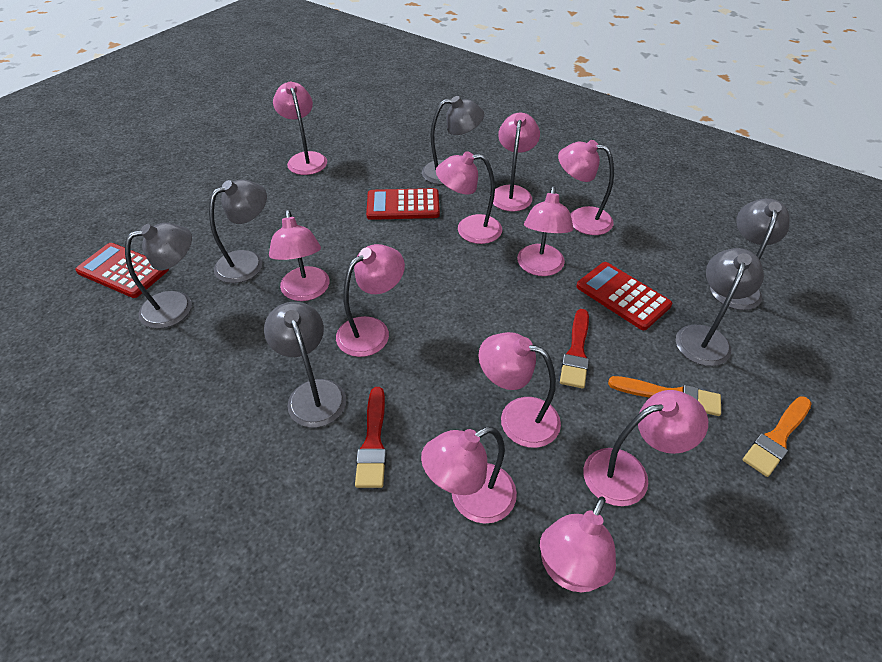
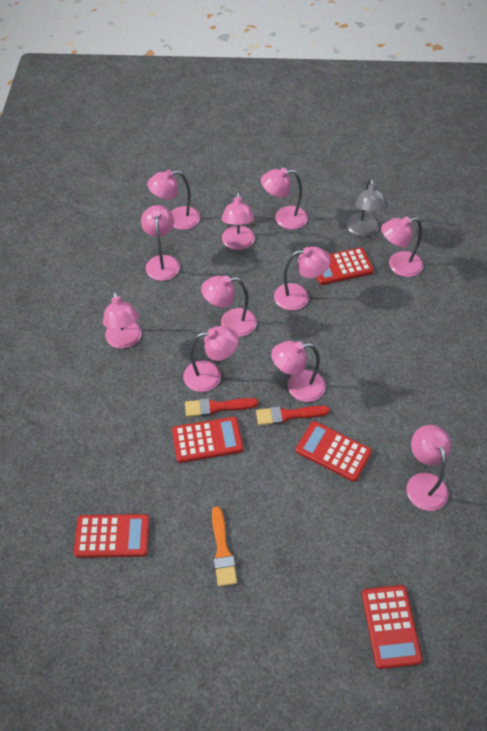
grey lamp: 6 -> 1
orange brush: 2 -> 1
red calculator: 3 -> 5

